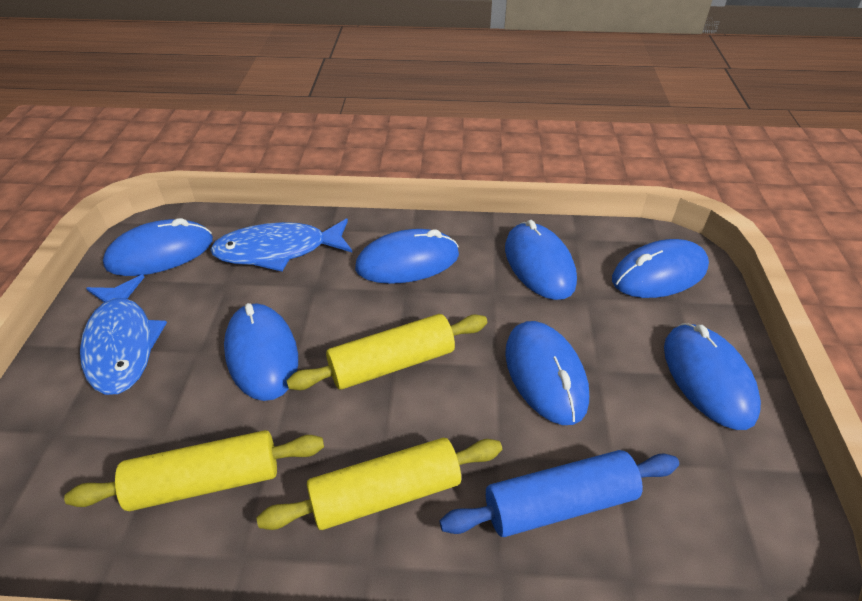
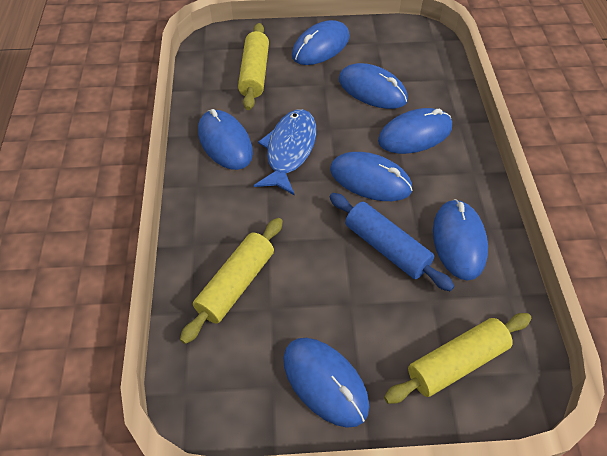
blue fish: 2 -> 1

